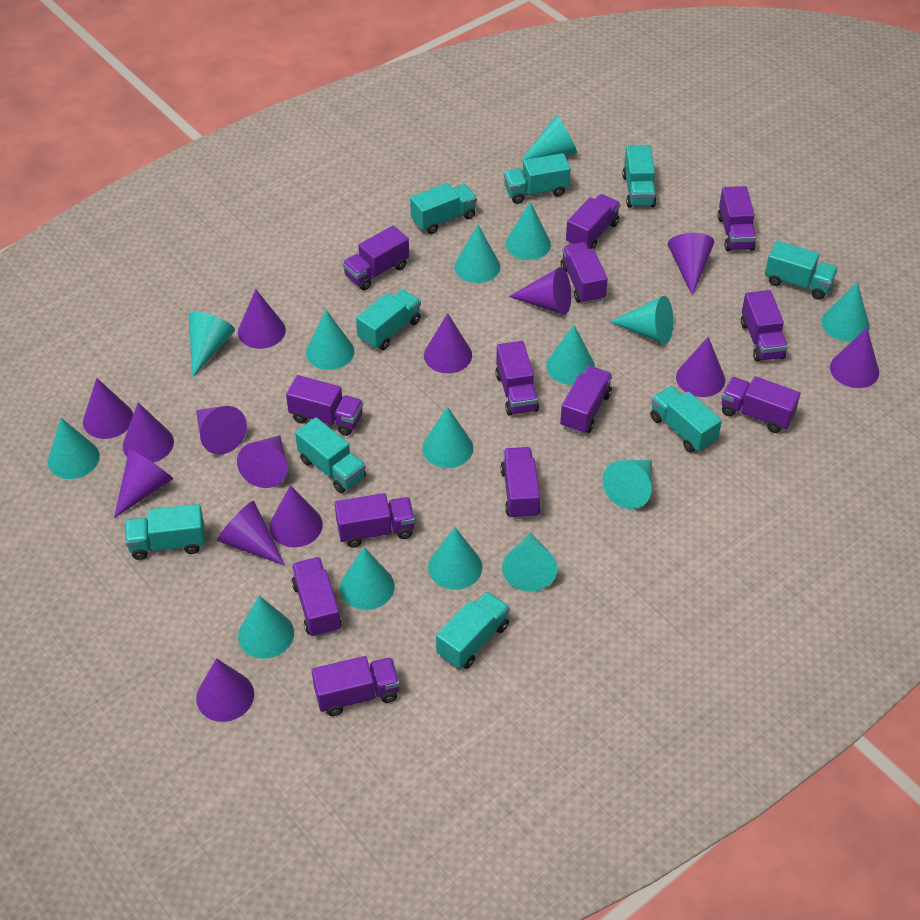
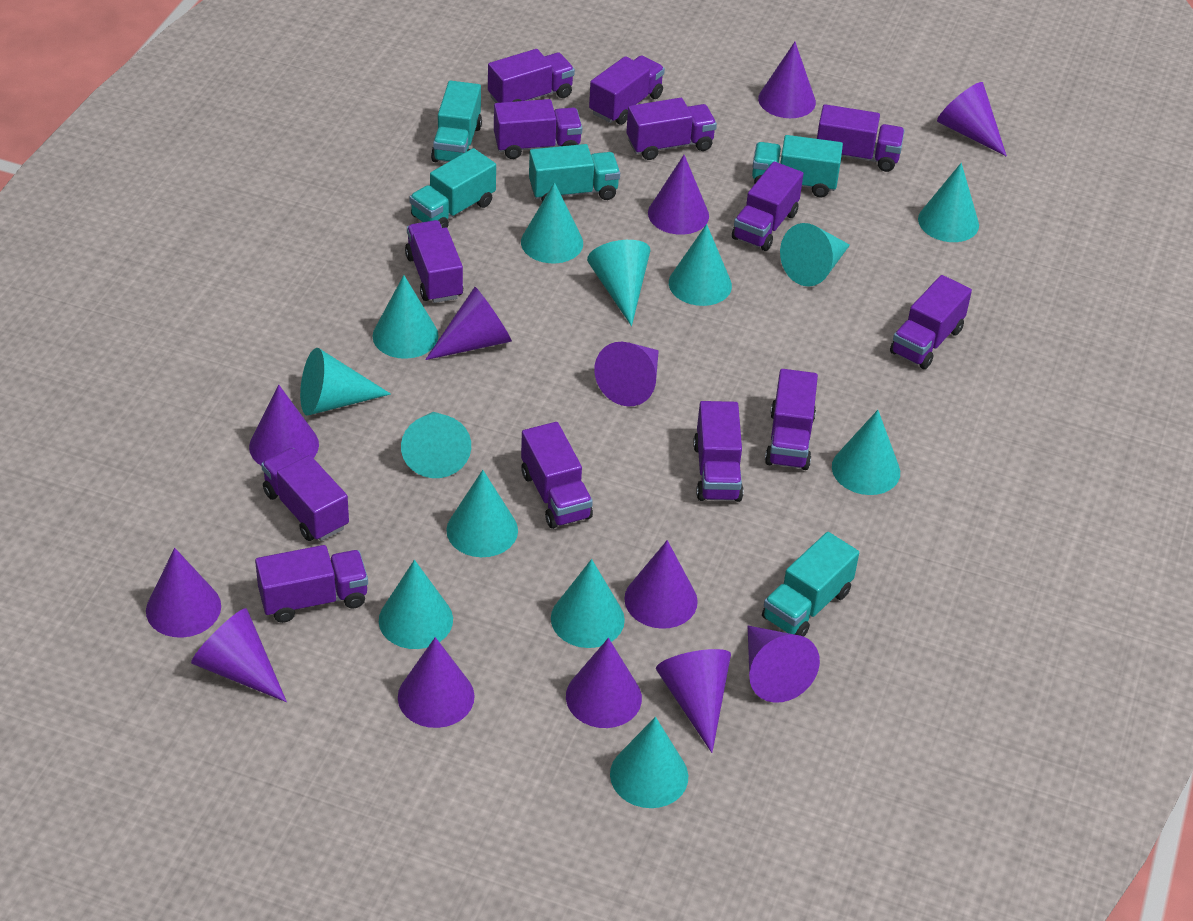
purple cone: 14 -> 13
turquoise cone: 15 -> 13
turquoise truck: 9 -> 5

